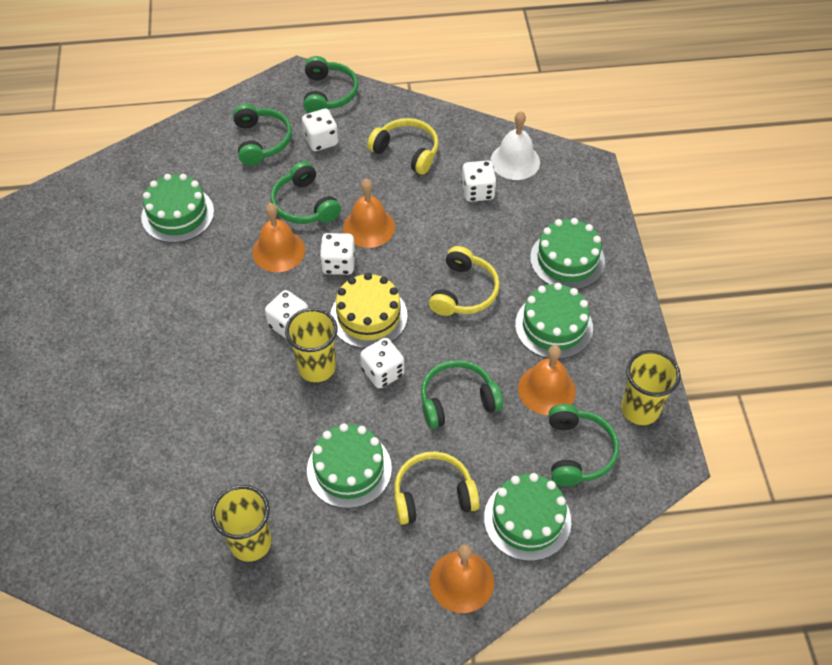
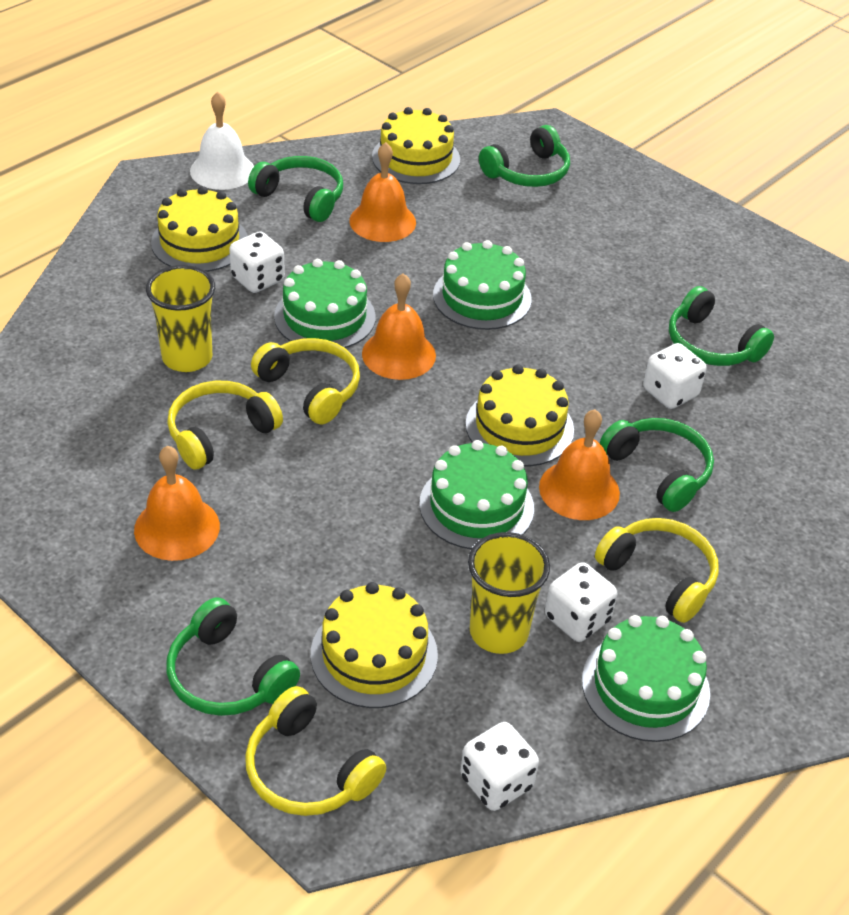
green cake: 5 -> 4
white dice: 5 -> 4
yellow cake: 1 -> 4
yellow cup: 3 -> 2
yellow headphones: 3 -> 4

